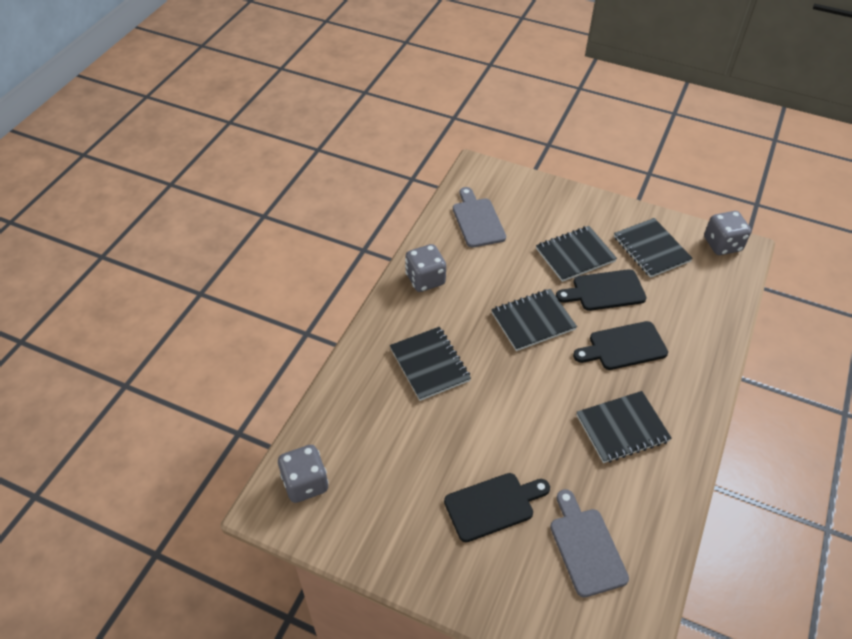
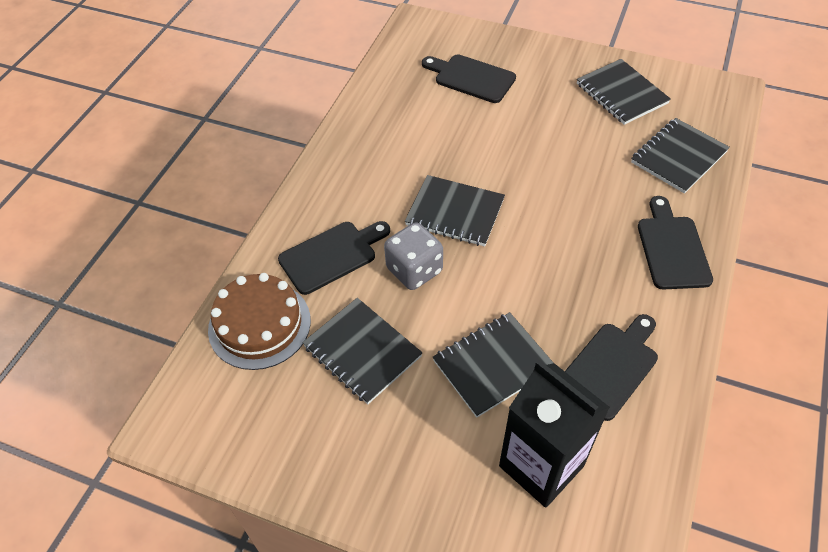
black carton: 0 -> 1
black cutting board: 3 -> 4
brown cake: 0 -> 1
grey cutting board: 2 -> 0
grey dice: 3 -> 1

